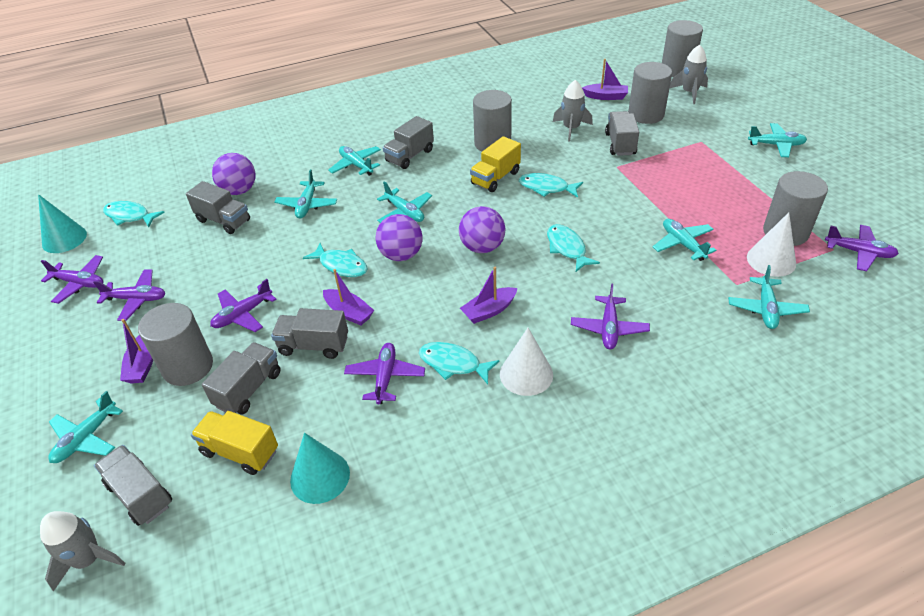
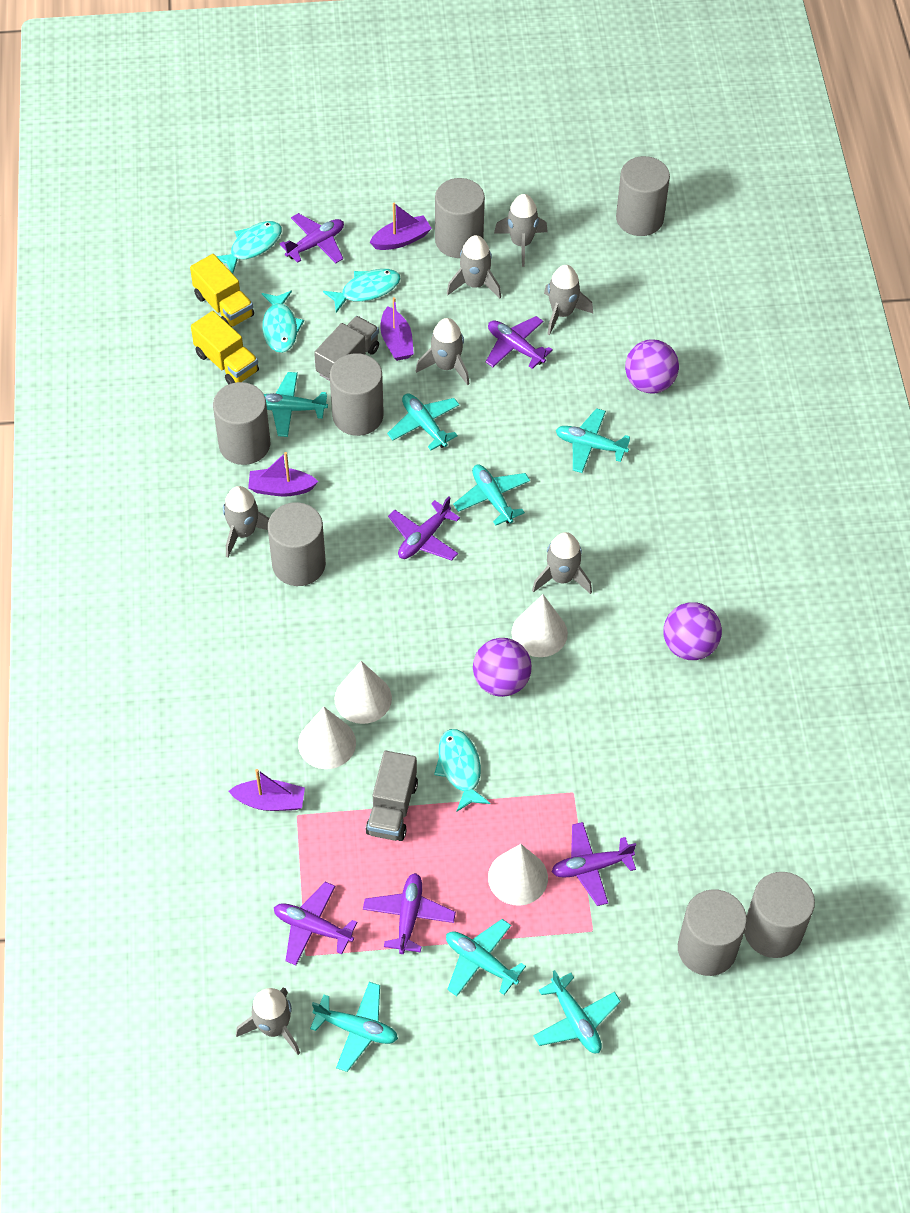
grey cylinder: 5 -> 7
grey rocket: 3 -> 7
grey truck: 6 -> 2
turquoise cone: 2 -> 0
turquoise fish: 5 -> 4
white cone: 2 -> 4

